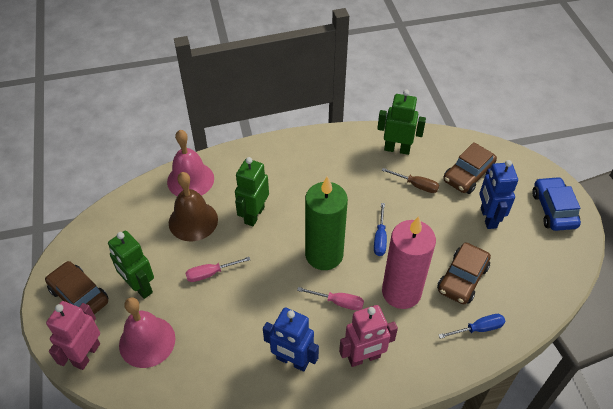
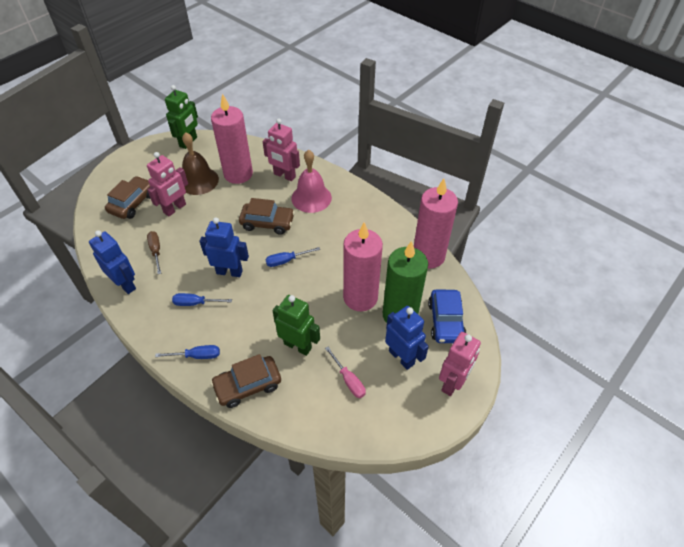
blue robot: 2 -> 3
blue screwdriver: 2 -> 3
green robot: 3 -> 2
pink bell: 2 -> 1
pink candle: 1 -> 3
pink robot: 2 -> 3
pink screwdriver: 2 -> 1

